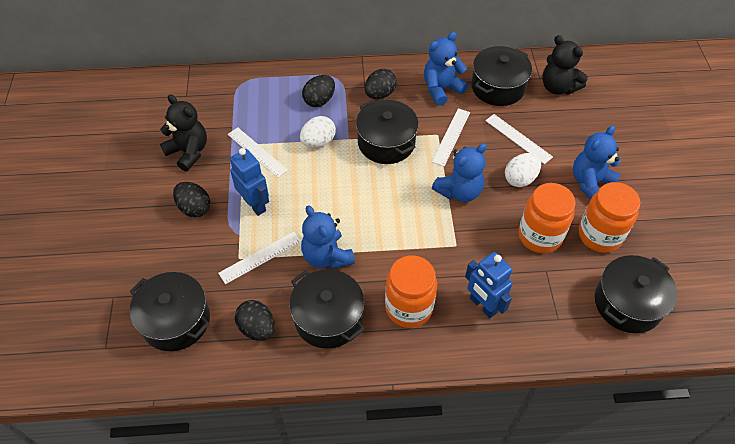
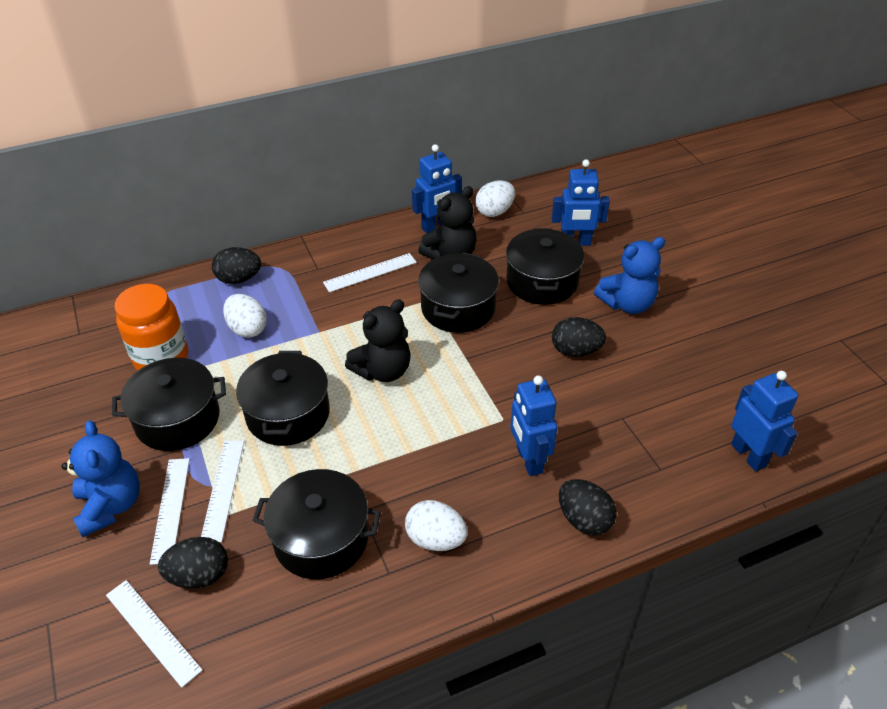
blue robot: 2 -> 4
blue teddy bear: 4 -> 2
orange jar: 3 -> 1
white egg: 2 -> 3

